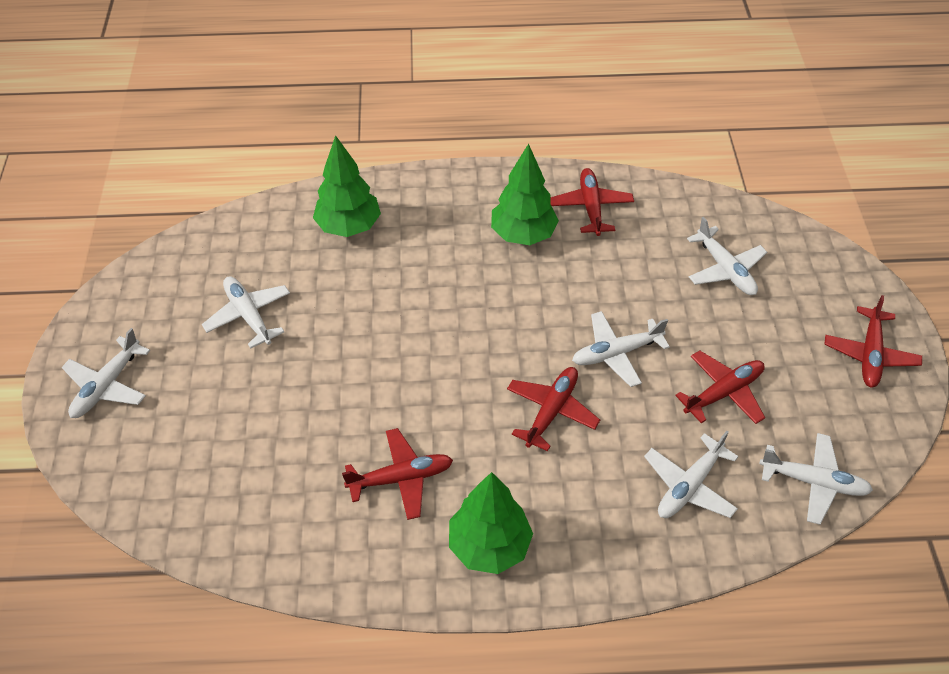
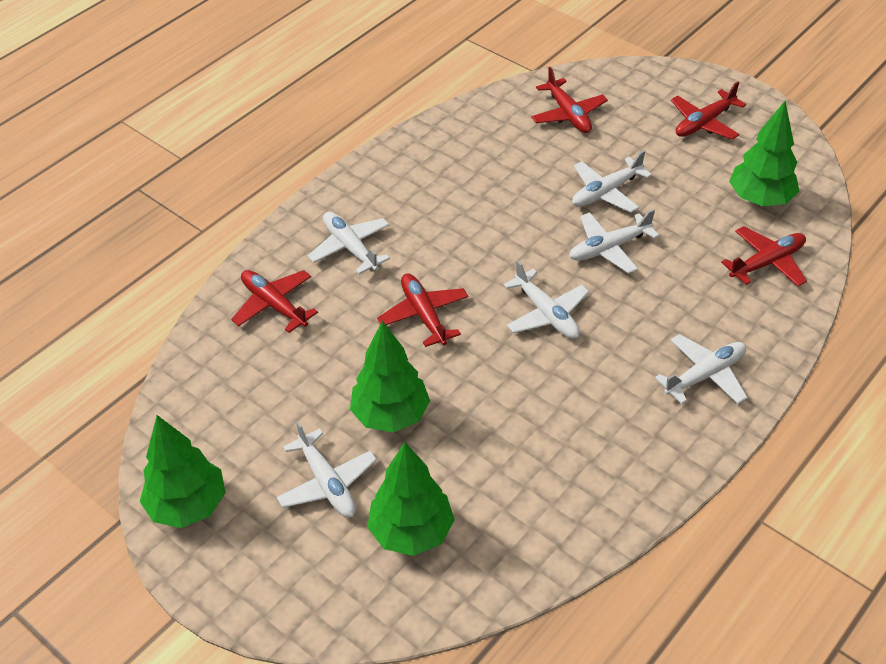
green tree: 3 -> 4

